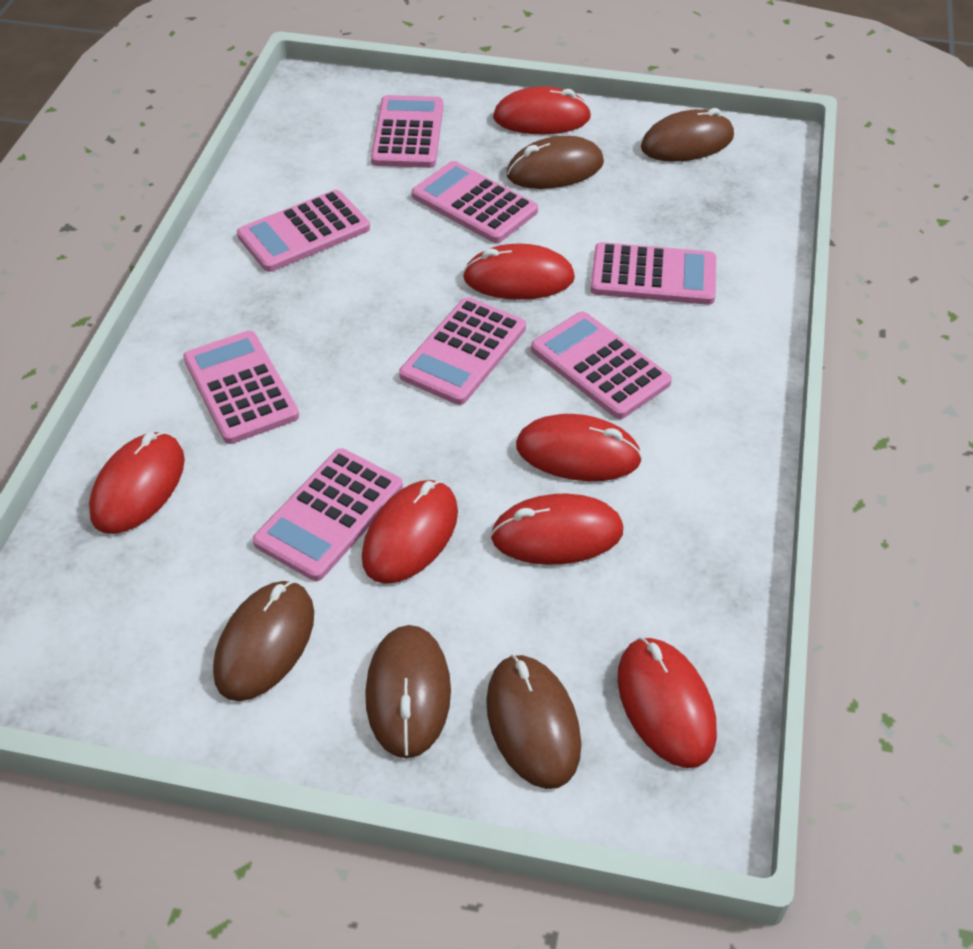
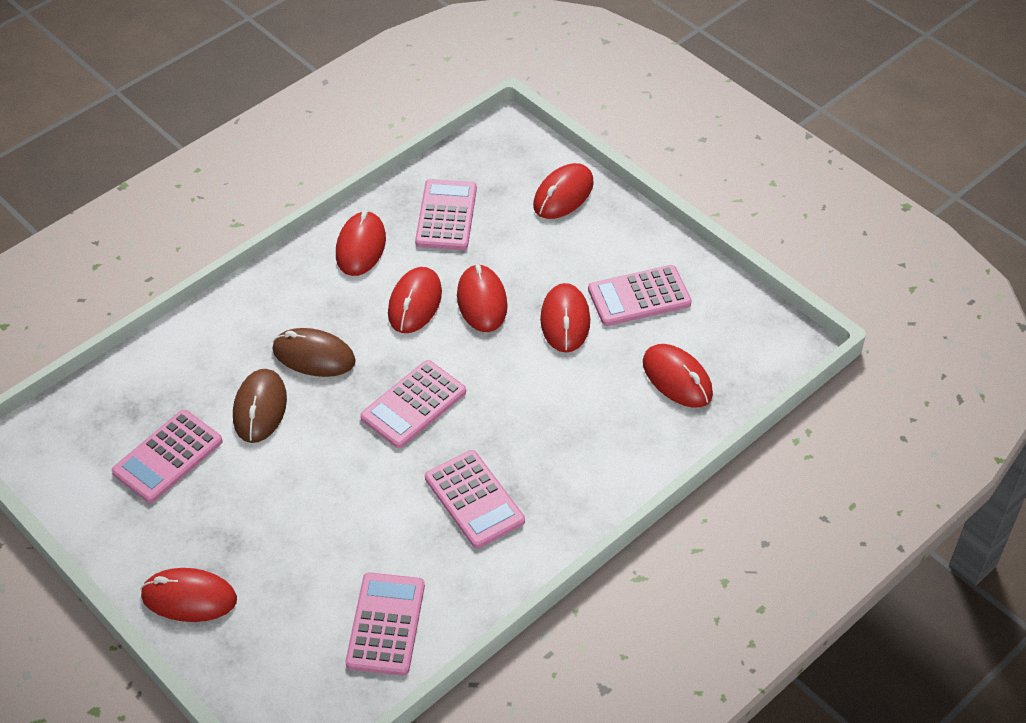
brown mouse: 5 -> 2
pink calculator: 8 -> 6

